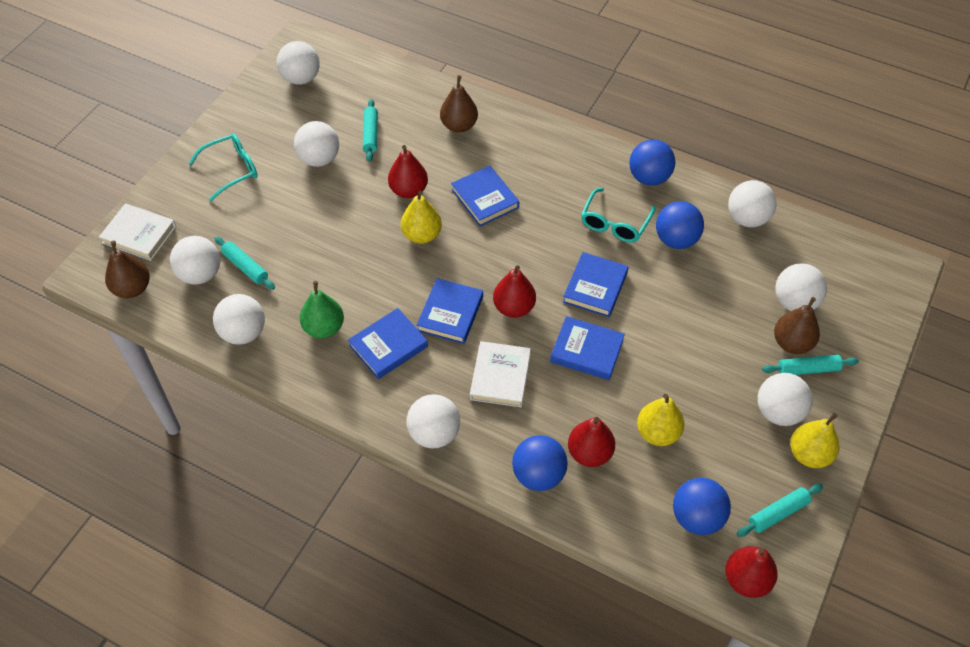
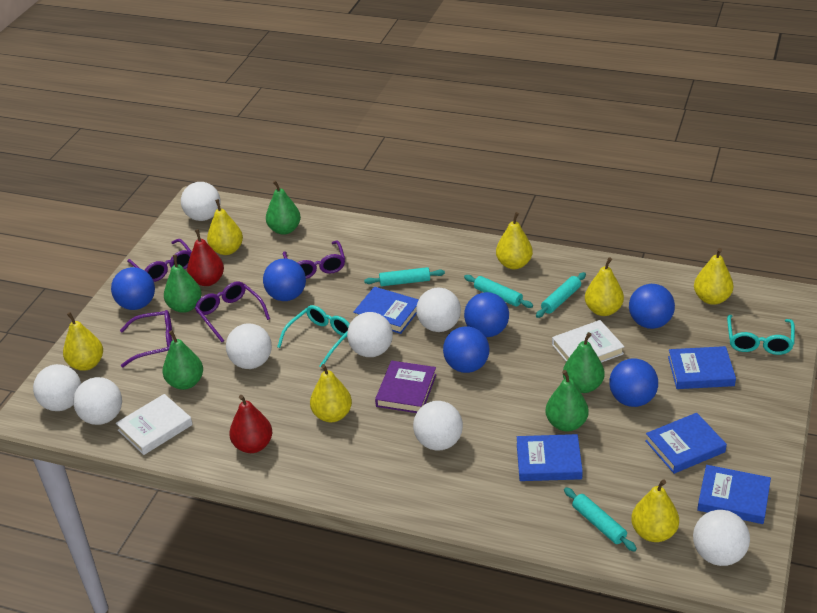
blue ball: 4 -> 6
brown pear: 3 -> 0
green pear: 1 -> 5
purple book: 0 -> 1
purple glasses: 0 -> 4
red pear: 4 -> 2
yellow pear: 3 -> 7

